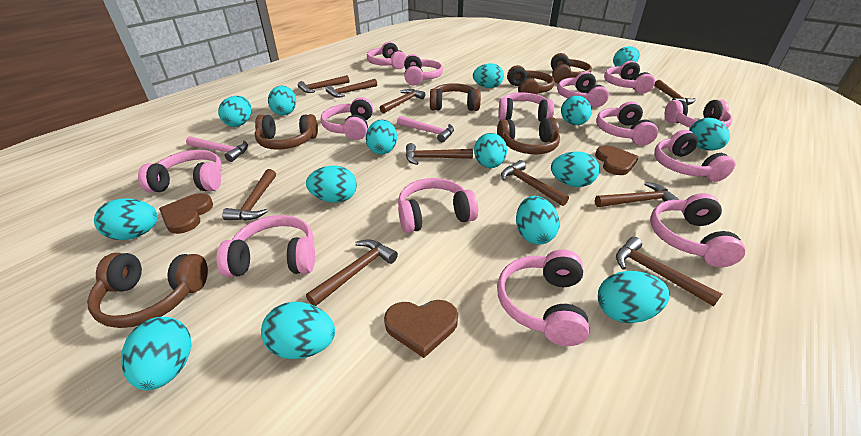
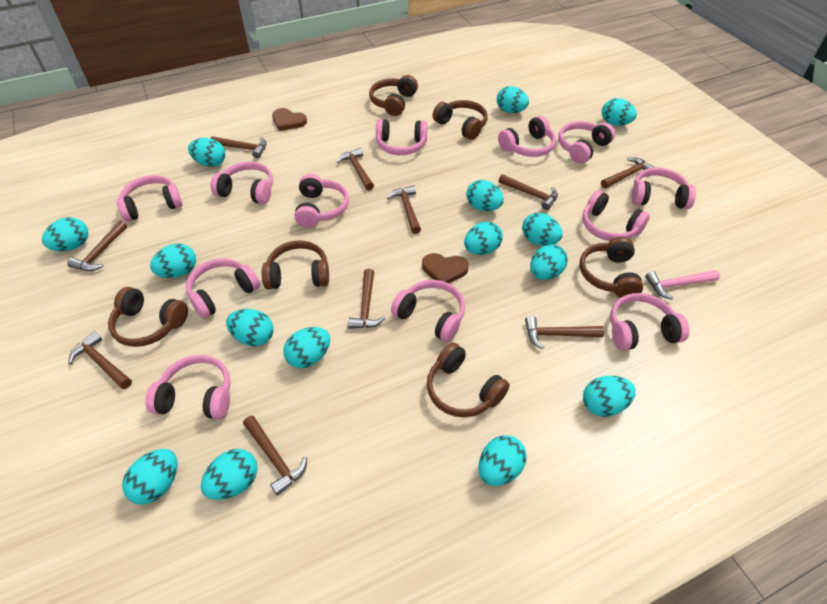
brown heart: 3 -> 2
pink hammer: 2 -> 1
pink headphones: 14 -> 12

